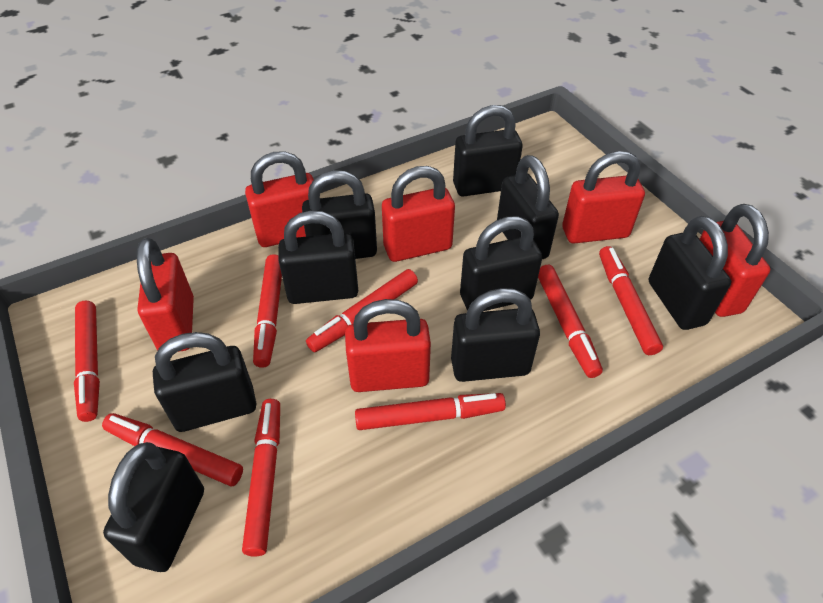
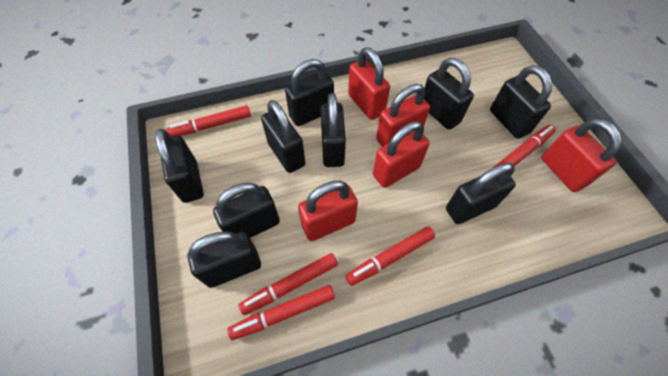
red marker: 8 -> 5
red padlock: 6 -> 5

